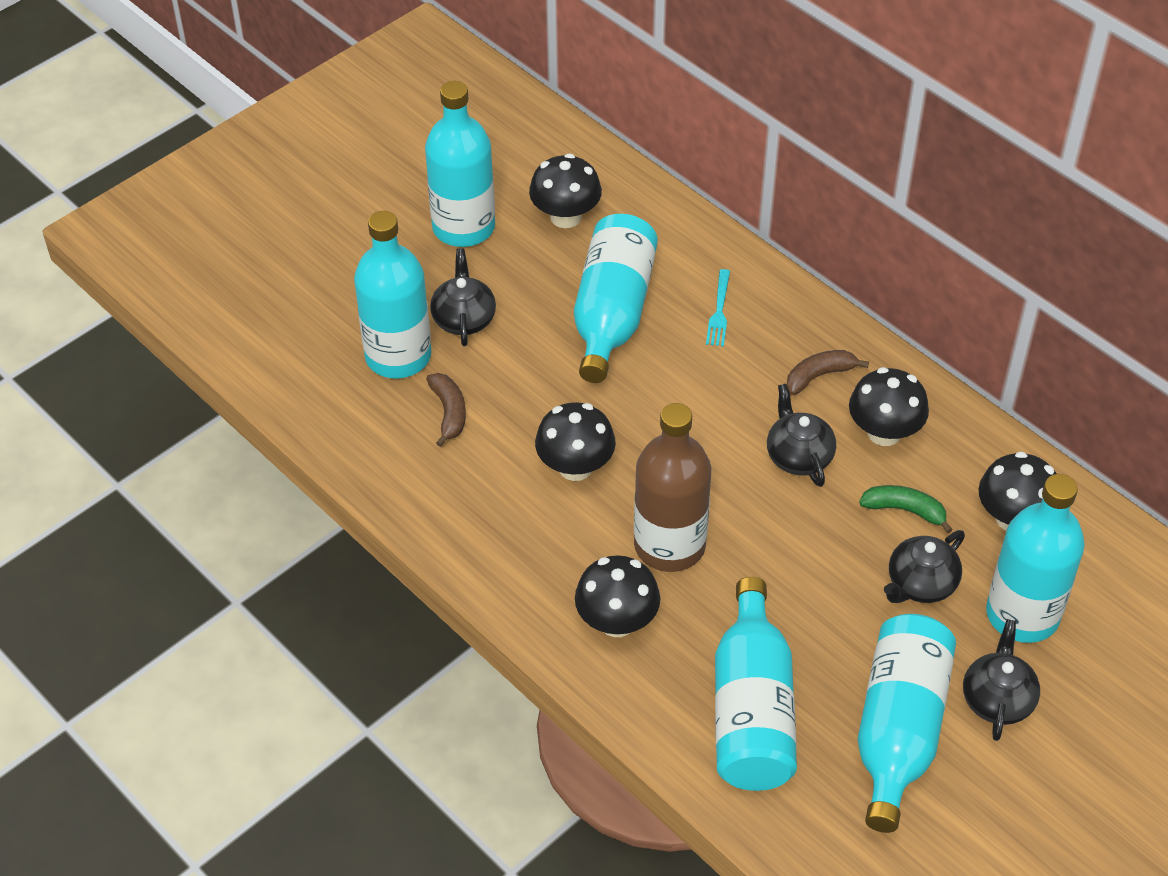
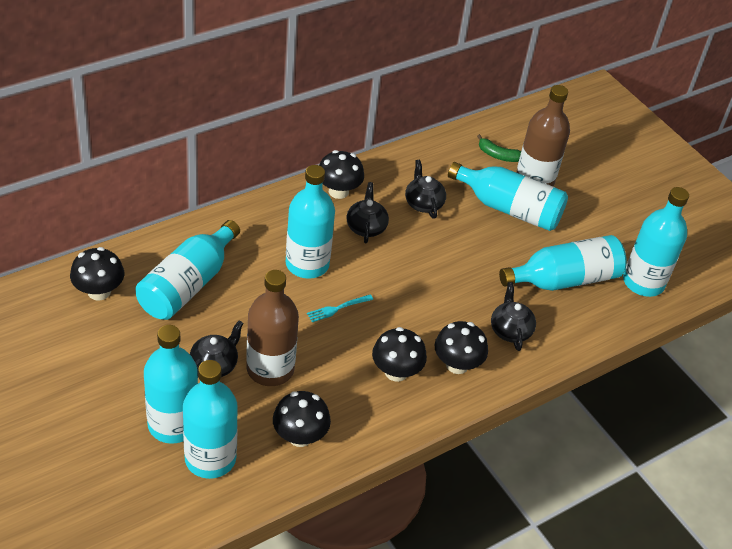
brown banana: 2 -> 0
brown bottle: 1 -> 2
turquoise bottle: 6 -> 7

